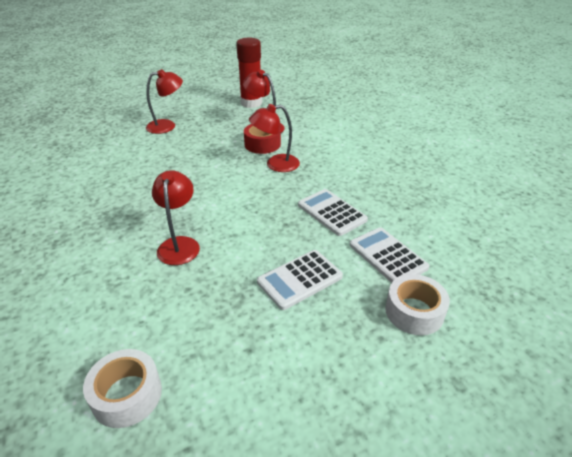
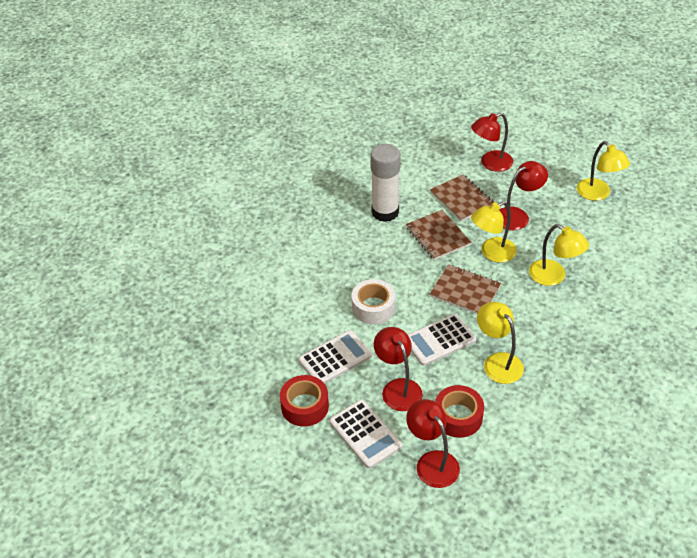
brown notebook: 0 -> 3
red glue stick: 1 -> 0
red tape: 1 -> 2
white glue stick: 0 -> 1
white tape: 2 -> 1
yellow lamp: 0 -> 4

